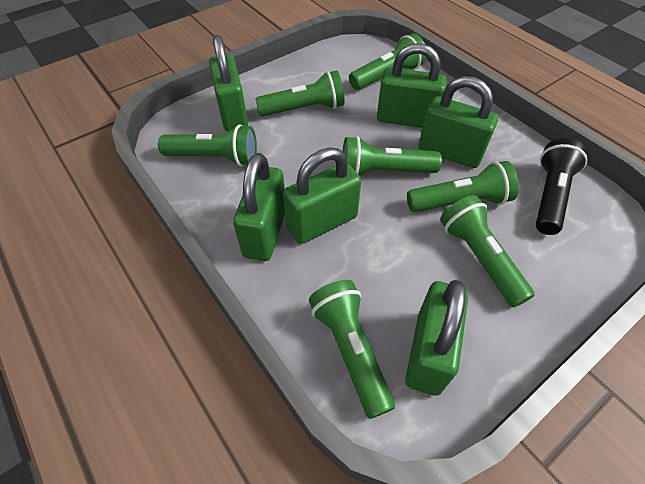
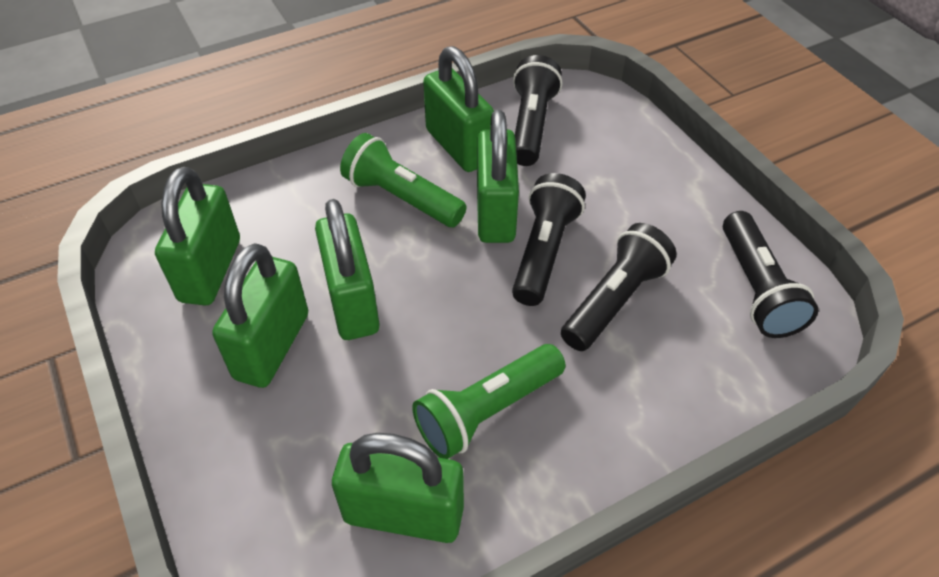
black flashlight: 1 -> 4
green flashlight: 7 -> 2

